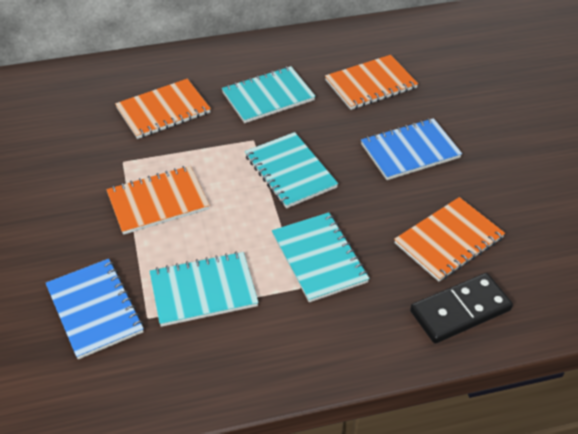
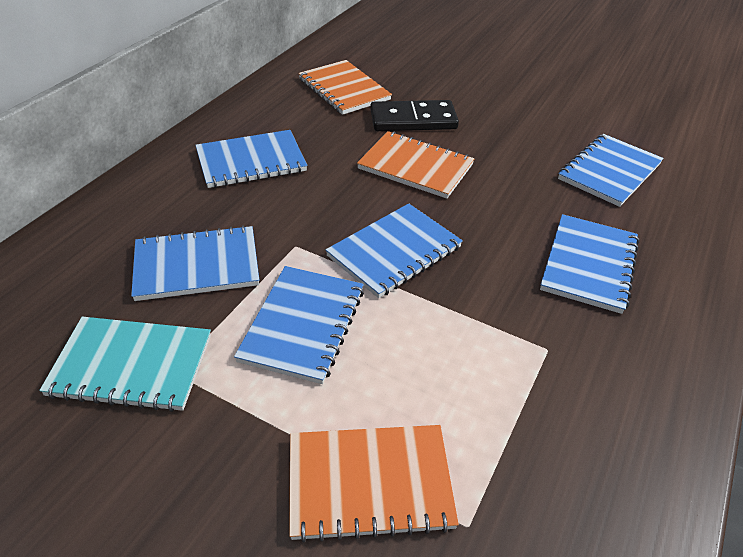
blue notebook: 2 -> 6
orange notebook: 4 -> 3
turquoise notebook: 4 -> 1

